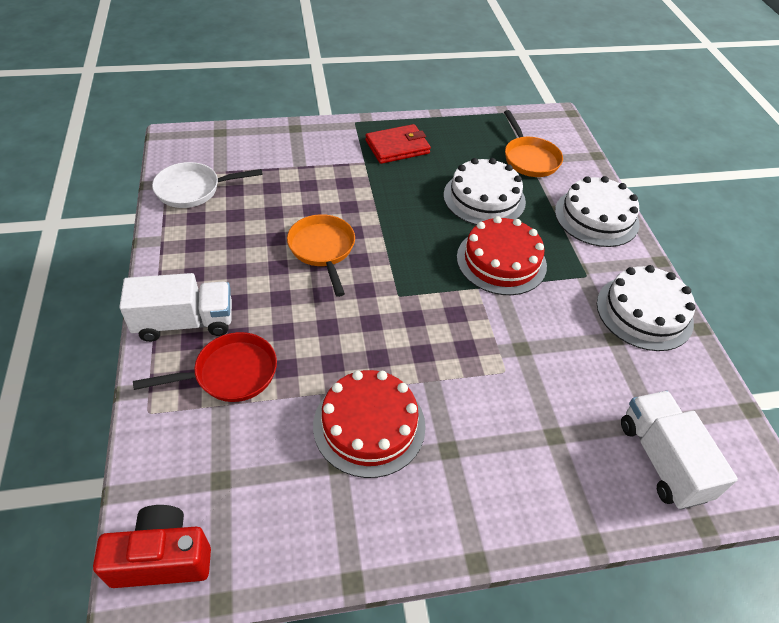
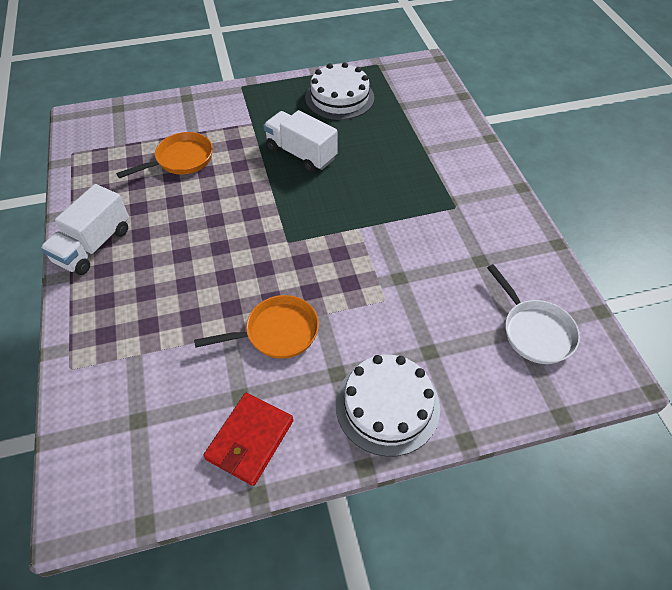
red cake: 2 -> 0
red camera: 1 -> 0
red pan: 1 -> 0
white cake: 3 -> 2

